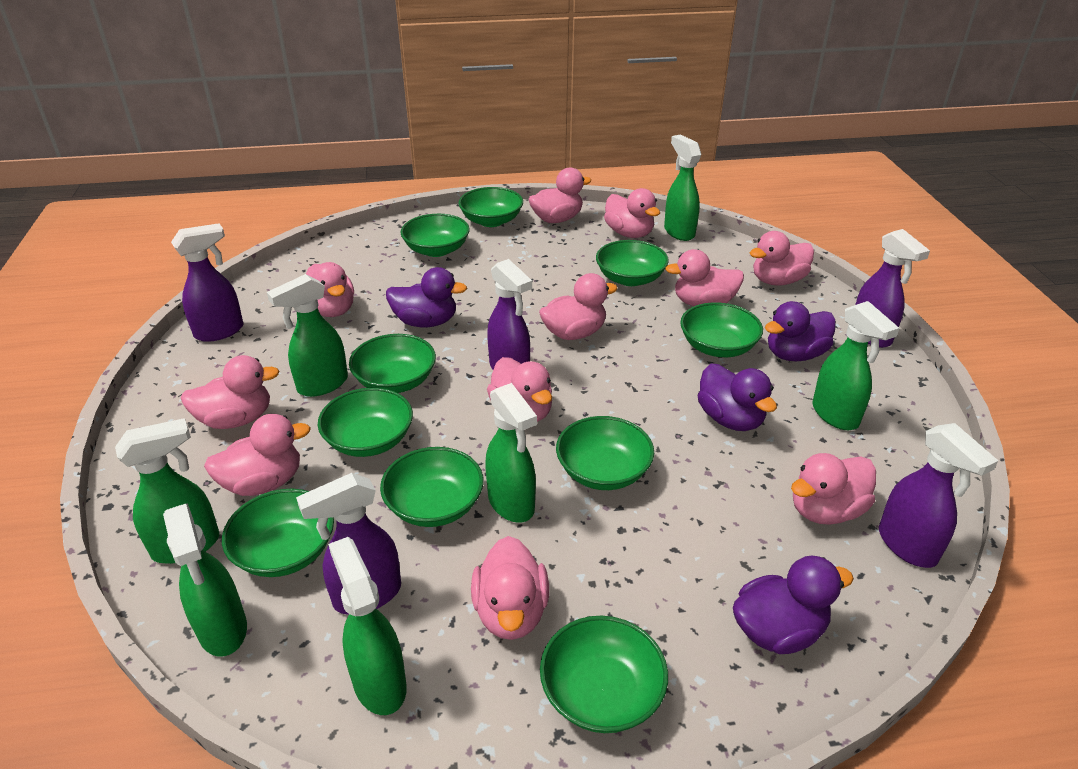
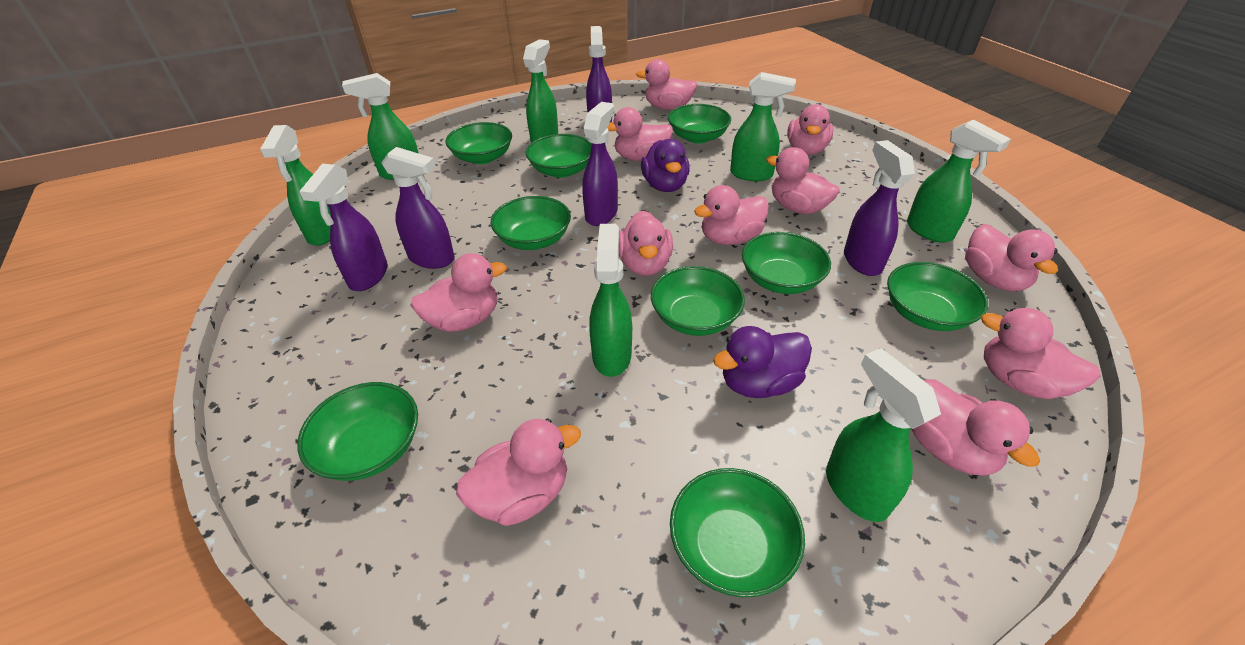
green bowl: 10 -> 9
purple duck: 4 -> 2

